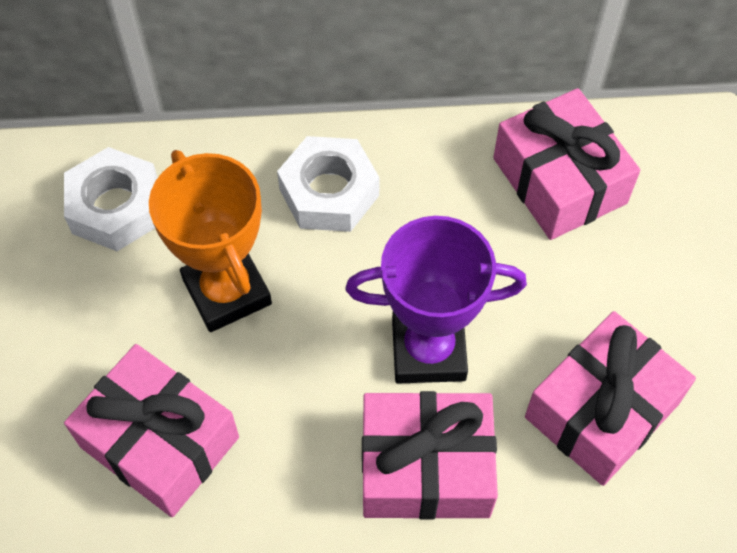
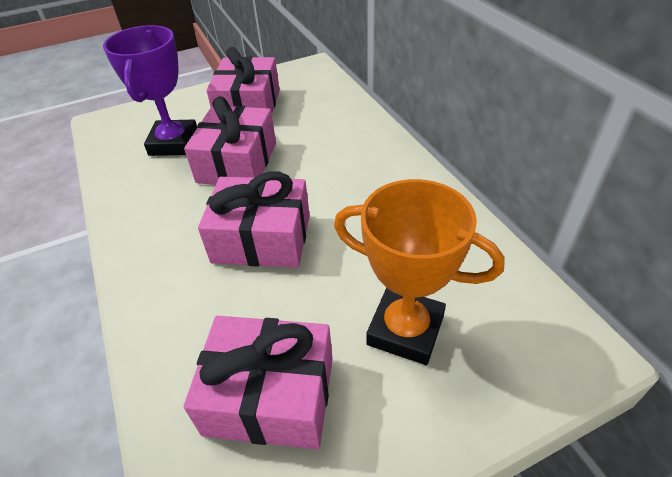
white nut: 2 -> 0

